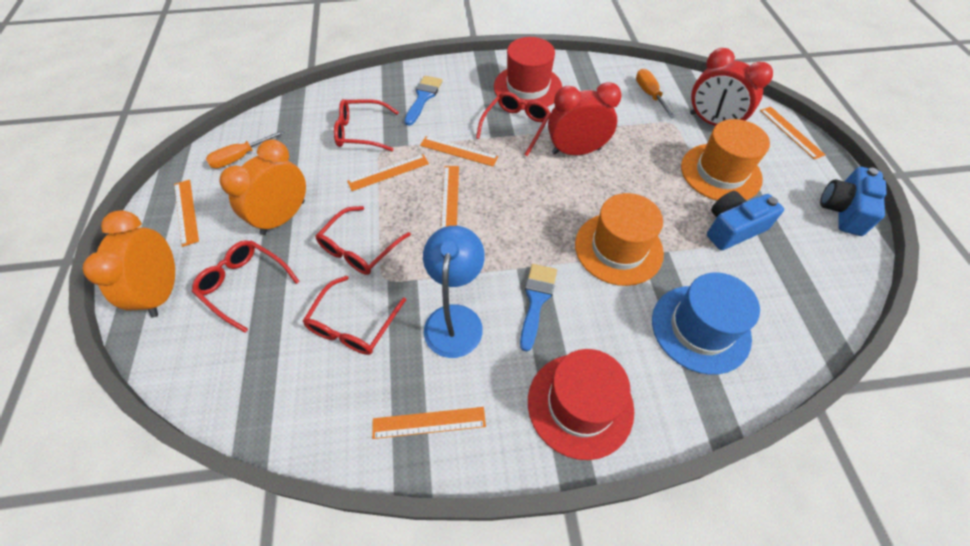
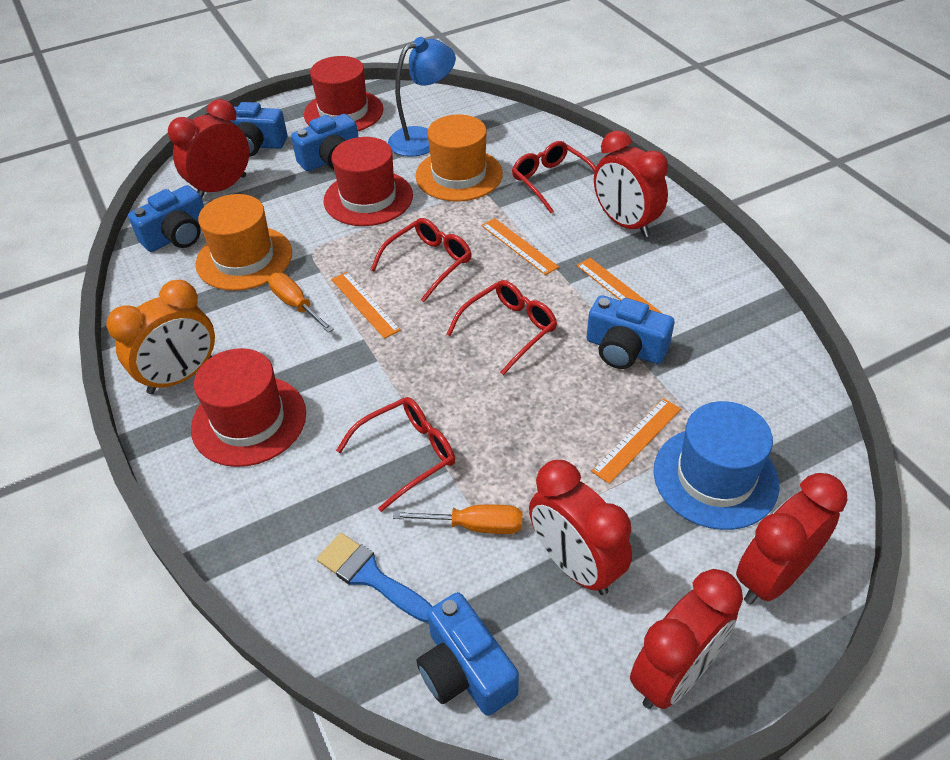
blue brush: 2 -> 1
blue camera: 2 -> 5
orange clock: 2 -> 1
orange ruler: 6 -> 4
red clock: 2 -> 5
red glasses: 5 -> 4
red hat: 2 -> 3

